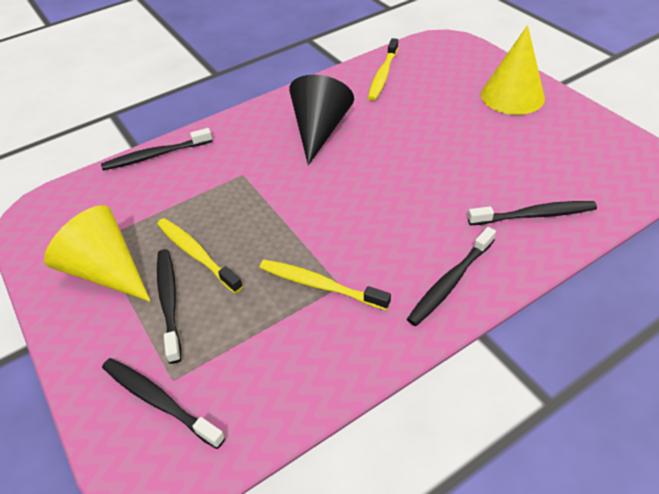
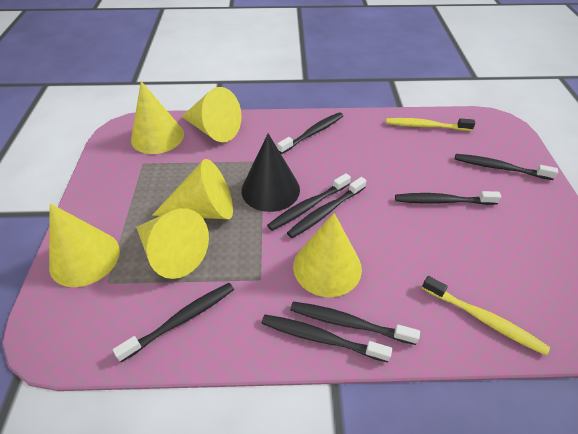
black toothbrush: 5 -> 8
yellow cone: 2 -> 6
yellow toothbrush: 3 -> 2

